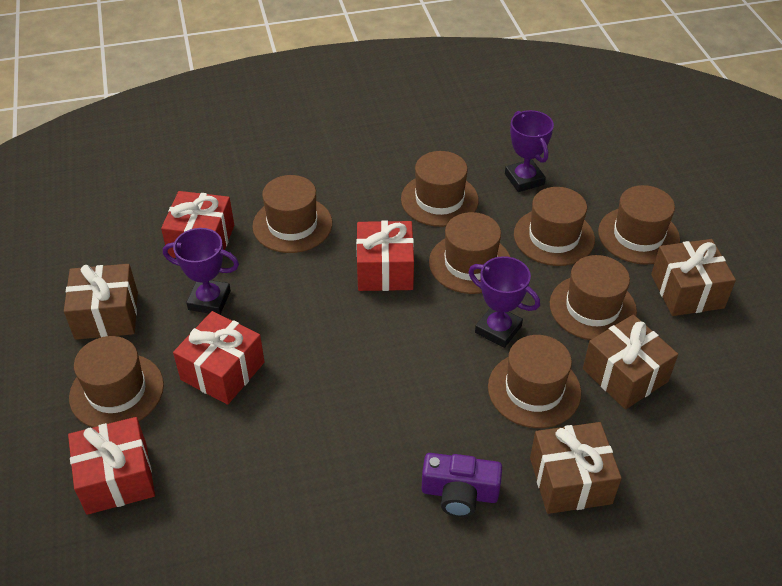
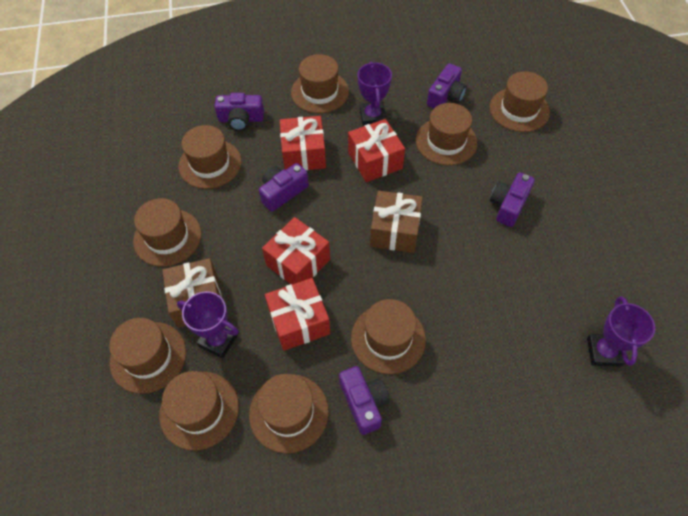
brown gift: 4 -> 2
brown hat: 8 -> 9
purple camera: 1 -> 5

